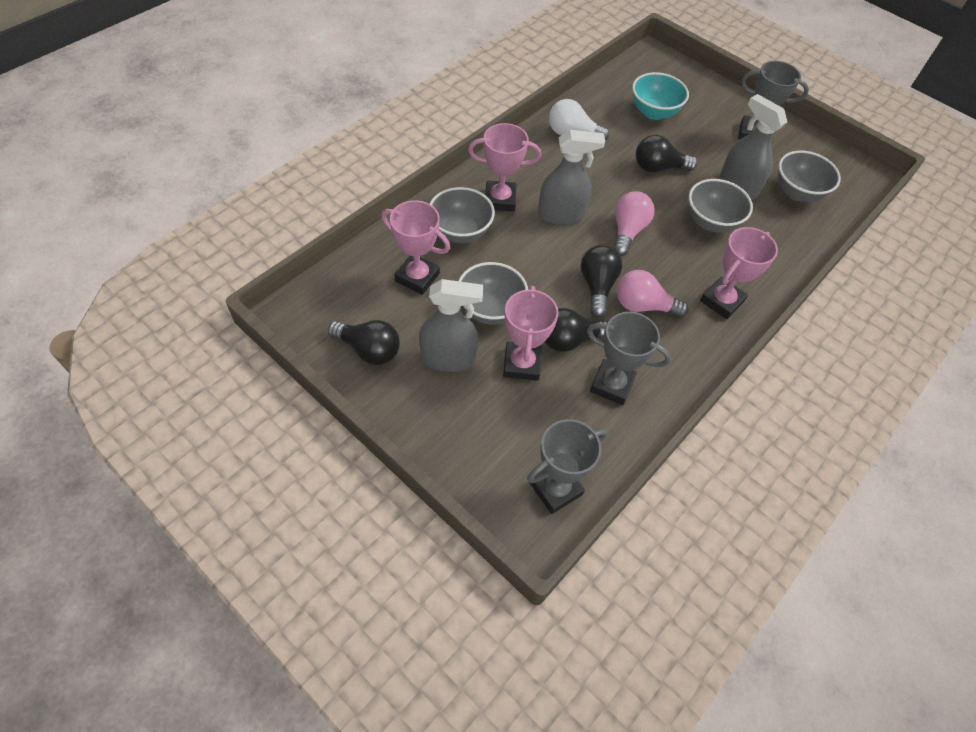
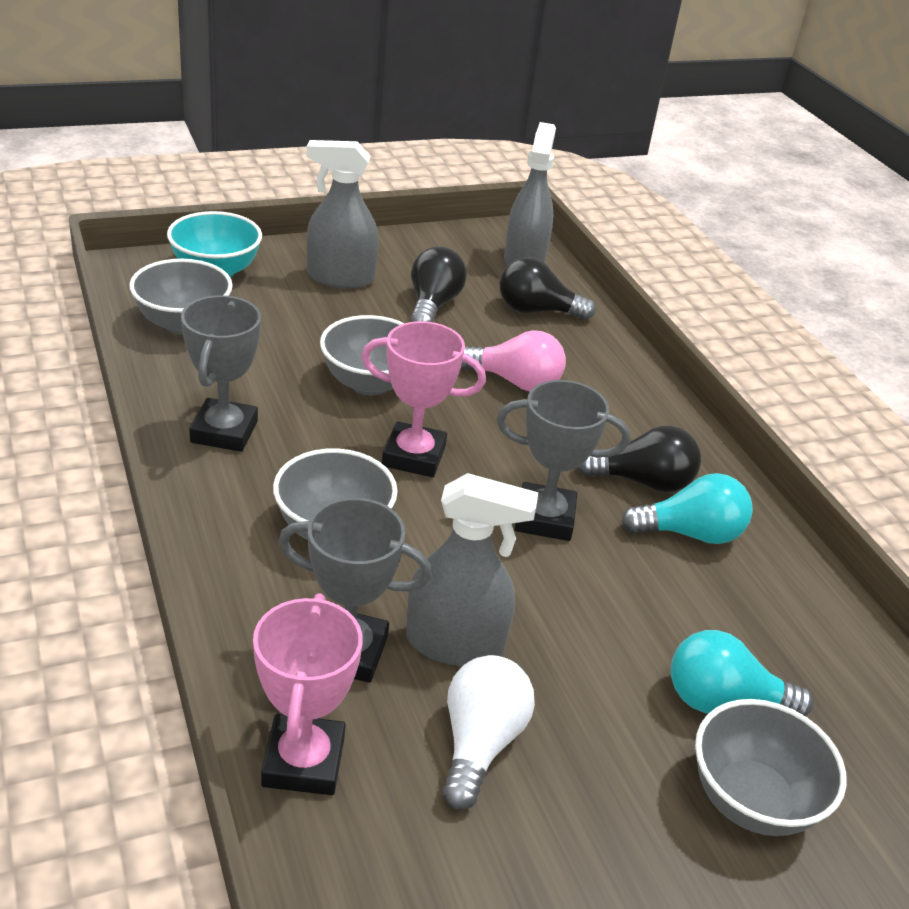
black light bulb: 4 -> 3
pink light bulb: 2 -> 1
pink trophy: 4 -> 2
turquoise light bulb: 0 -> 2

